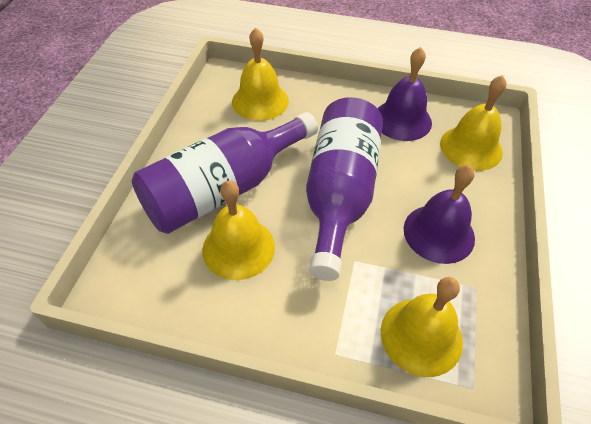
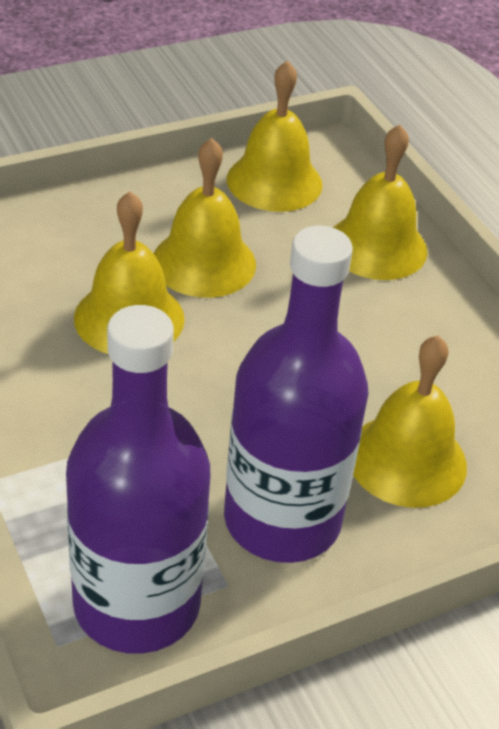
purple bell: 2 -> 0
yellow bell: 4 -> 5

